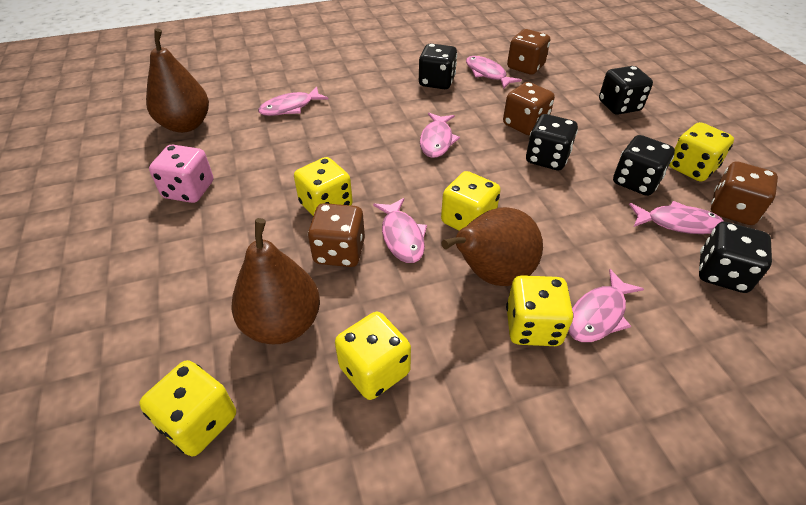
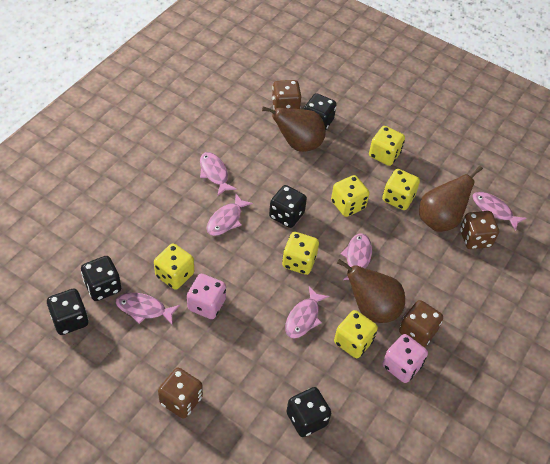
pink dice: 1 -> 2

